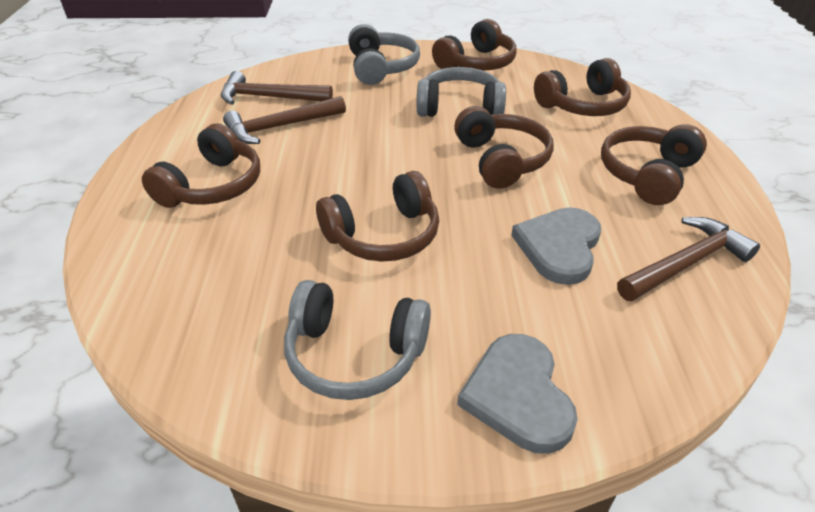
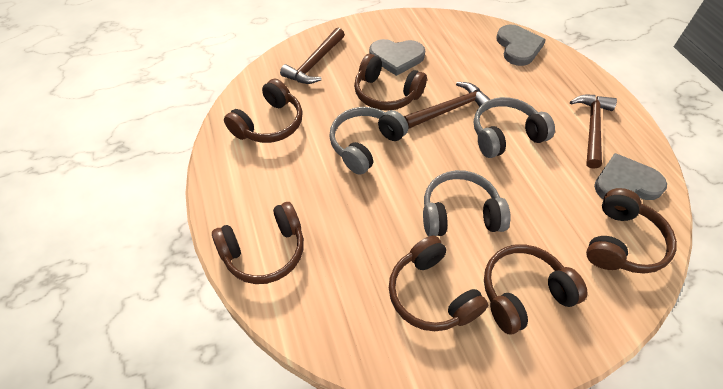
grey heart: 2 -> 3

